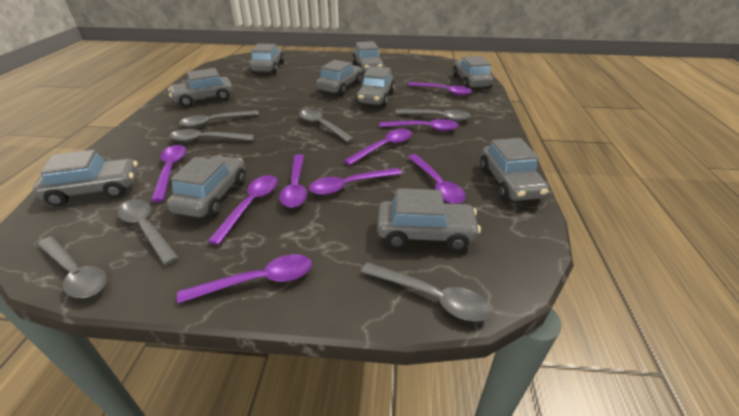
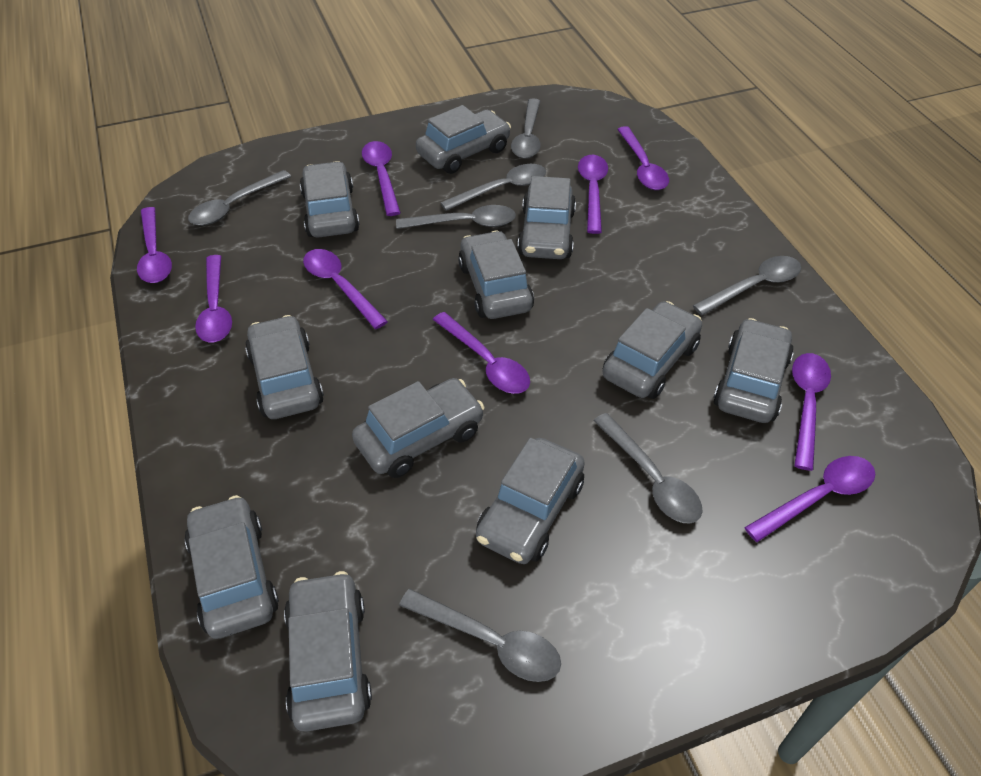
grey car: 10 -> 11

